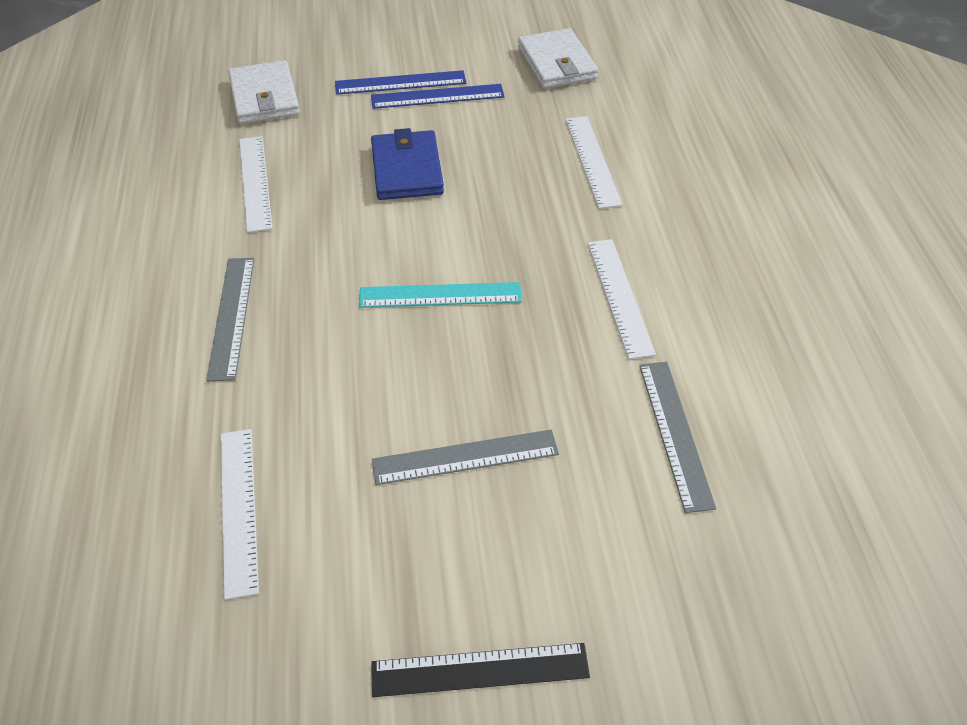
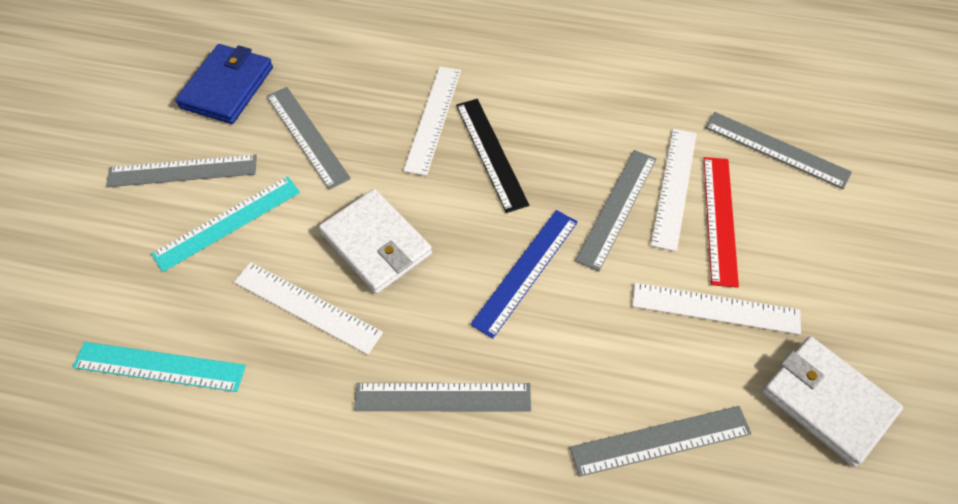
blue ruler: 2 -> 1
grey ruler: 3 -> 6
red ruler: 0 -> 1
turquoise ruler: 1 -> 2

